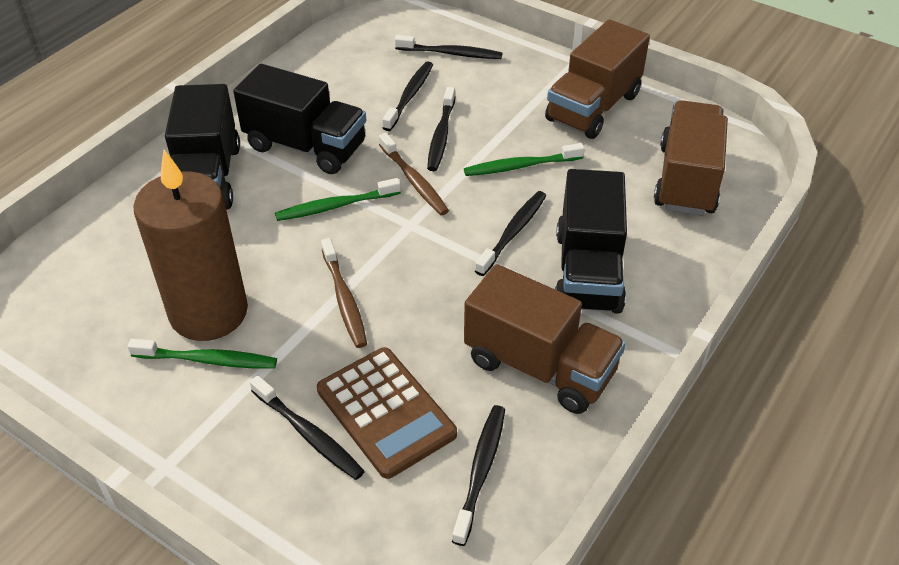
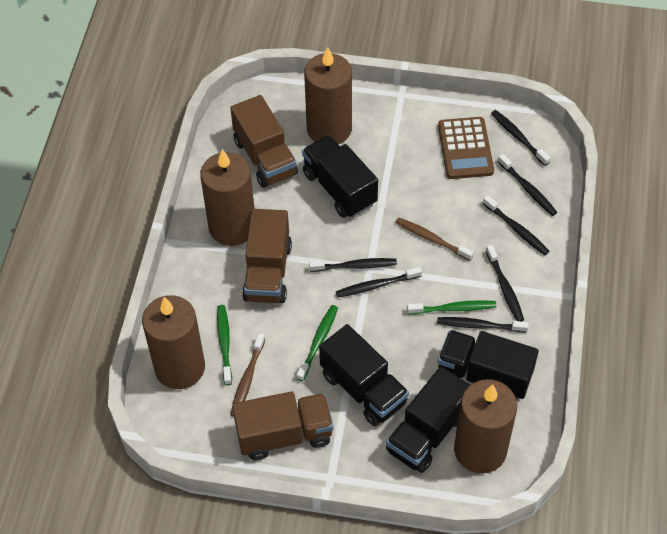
black toothbrush: 6 -> 7
black truck: 3 -> 4
brown candle: 1 -> 4

